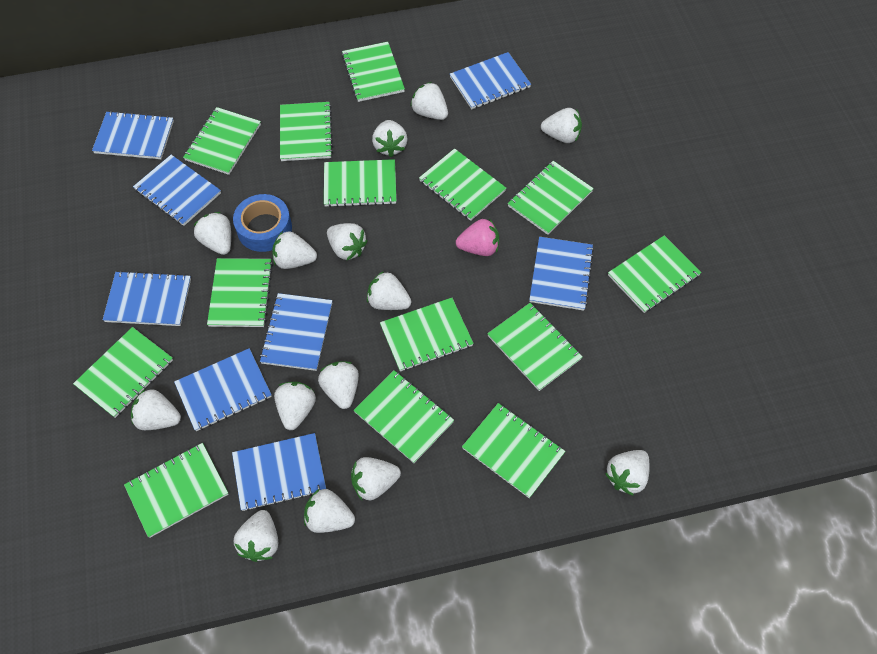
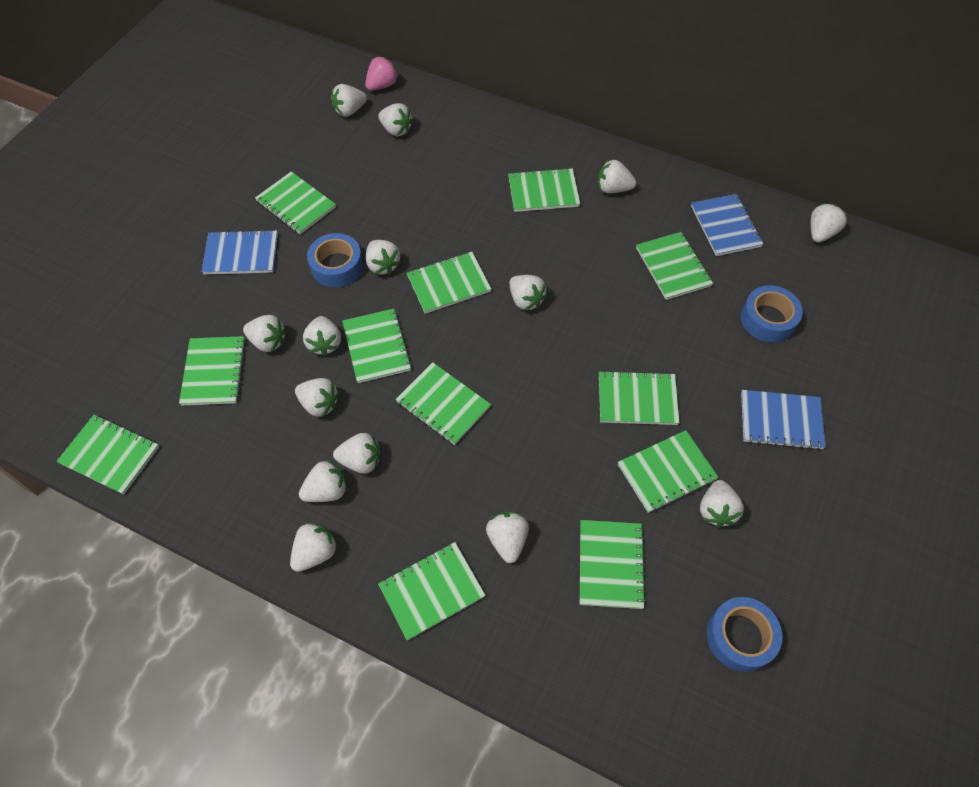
blue notebook: 8 -> 3
blue tape: 1 -> 3
green notebook: 14 -> 12

